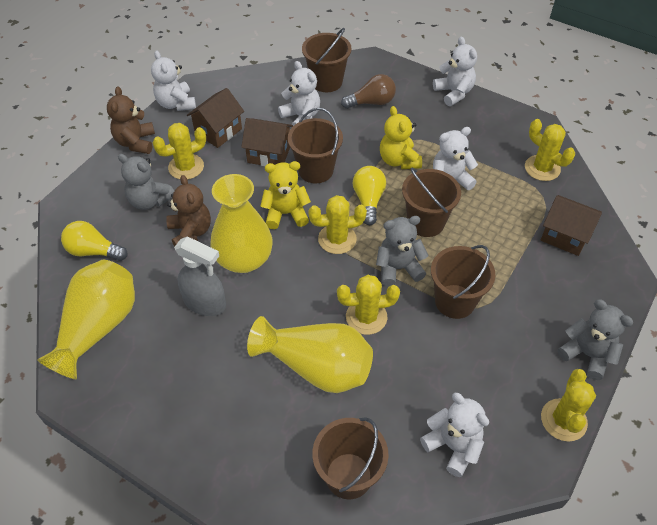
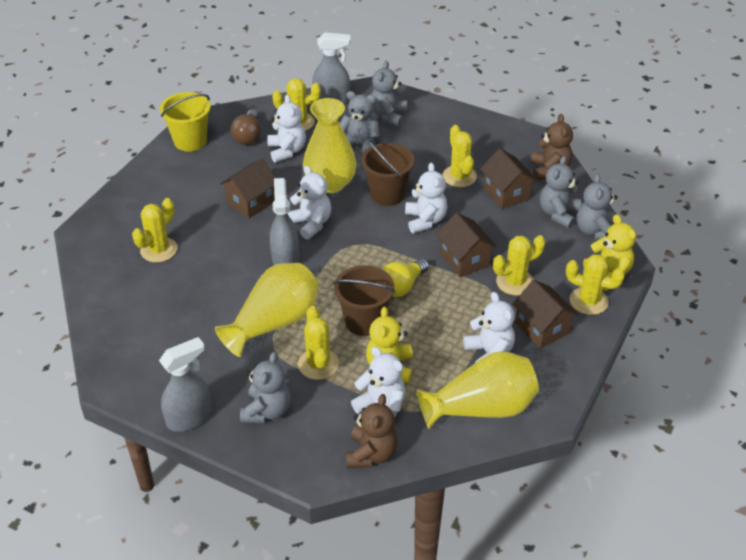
brown bucket: 5 -> 2
brown house: 3 -> 4
grey spray bottle: 1 -> 3
grey teddy bear: 3 -> 5
yellow bucket: 0 -> 1
yellow cactus: 5 -> 6
yellow light bulb: 2 -> 1

